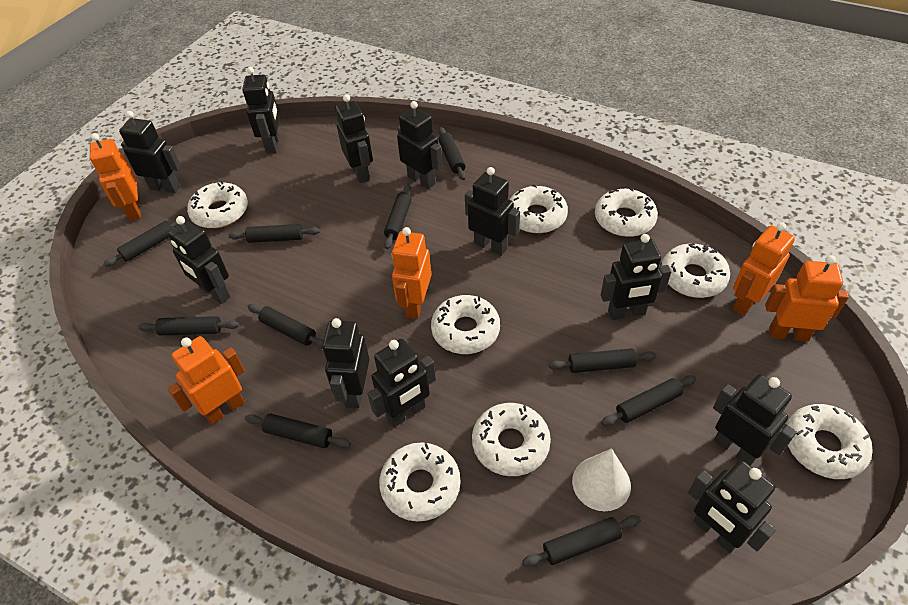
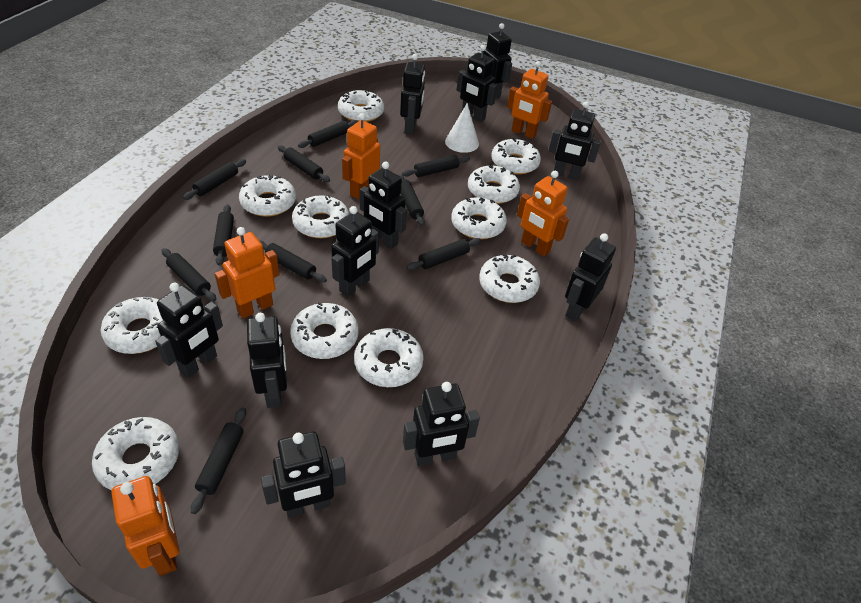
white donut: 8 -> 11

